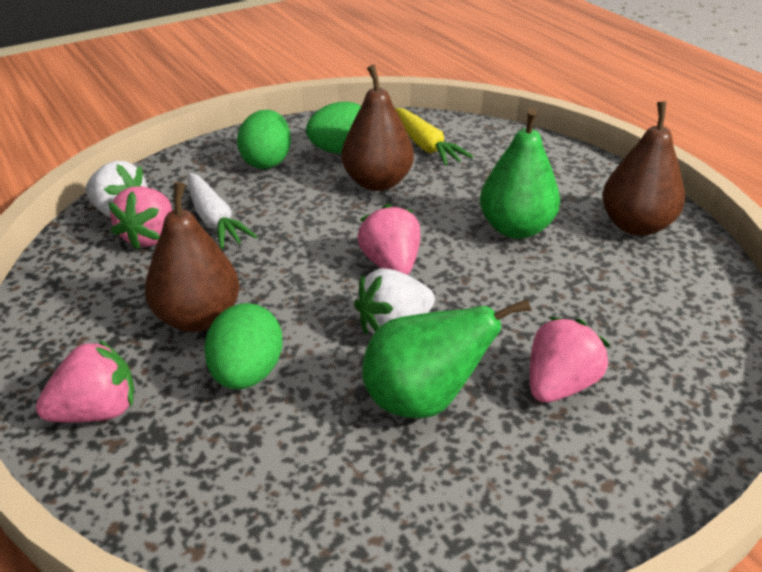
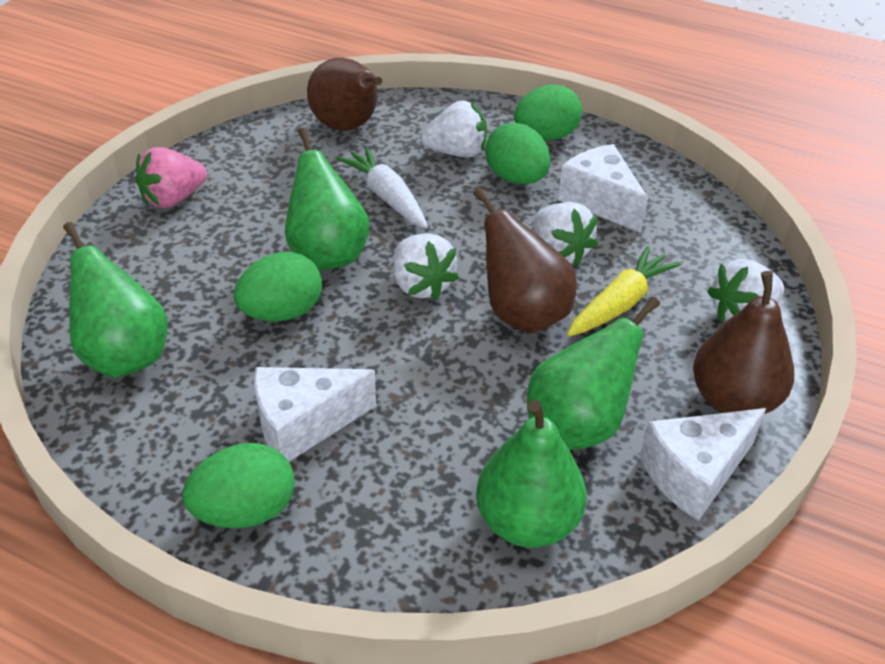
green egg: 3 -> 4
green pear: 2 -> 4
pink strawberry: 4 -> 1
white cheese: 0 -> 3
white strawberry: 2 -> 4

